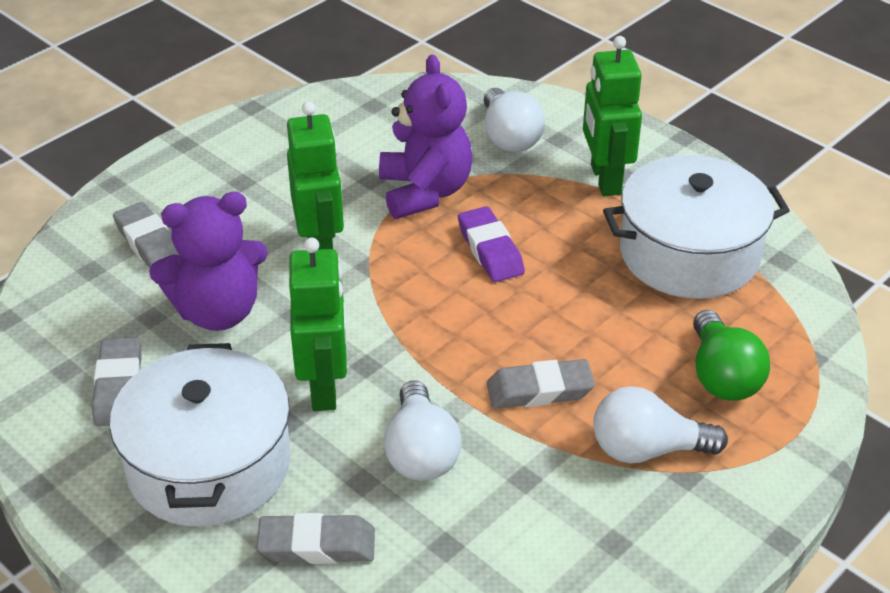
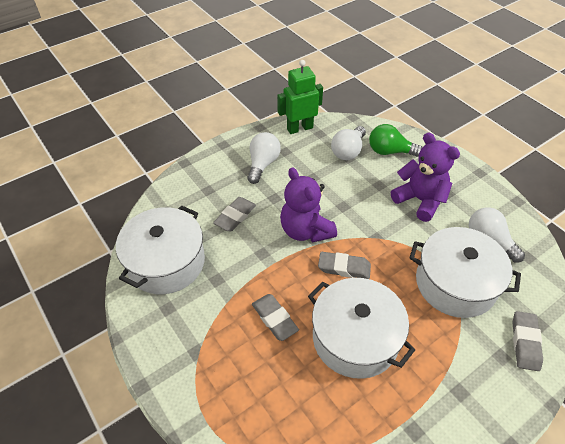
green robot: 3 -> 1
purple eraser: 1 -> 0
white pot: 2 -> 3

